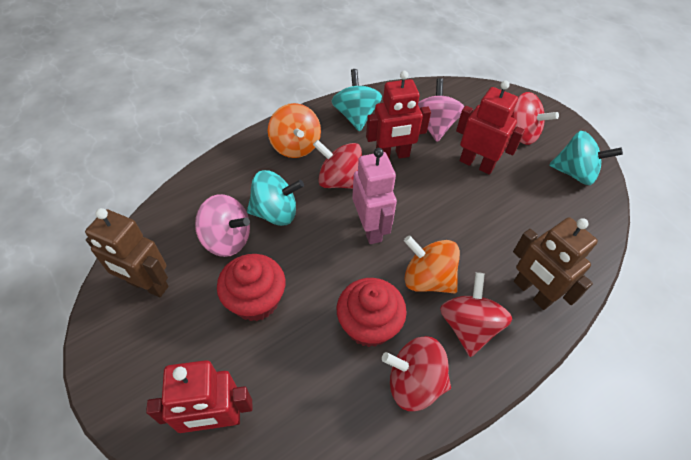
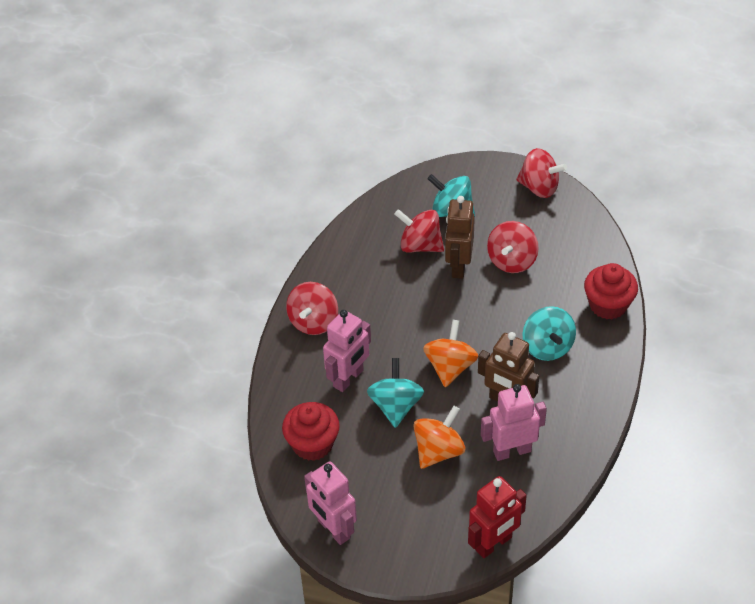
pink robot: 1 -> 3
pink spinning top: 2 -> 0
red robot: 3 -> 1

